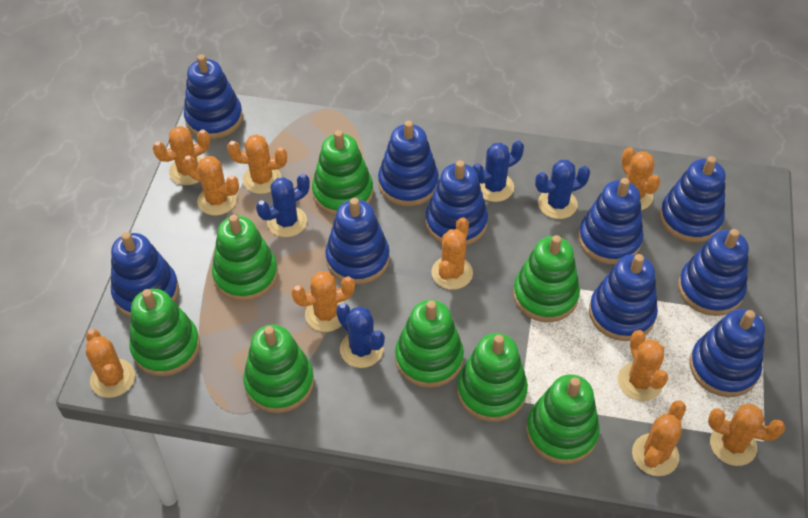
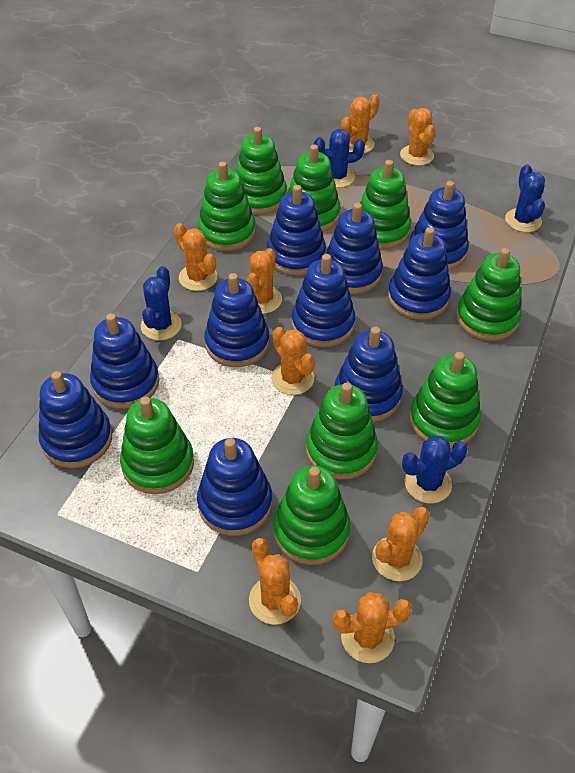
green stacking toy: 8 -> 9
orange cactus: 10 -> 8

